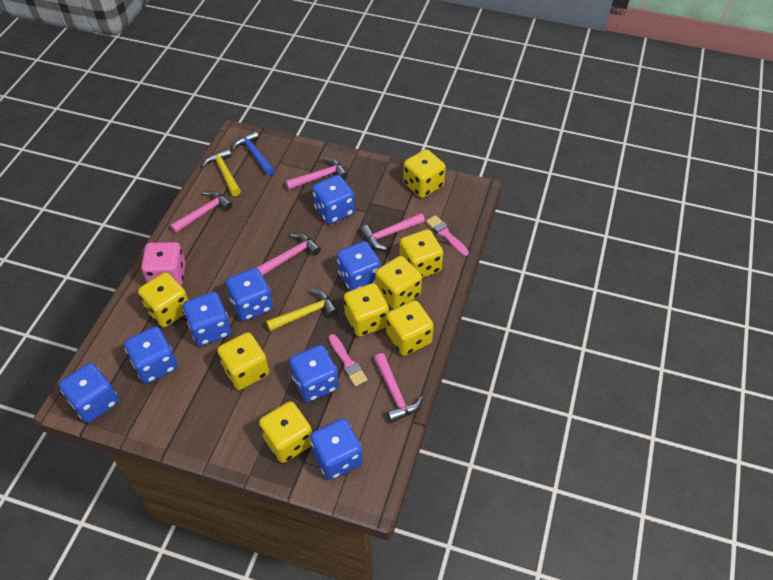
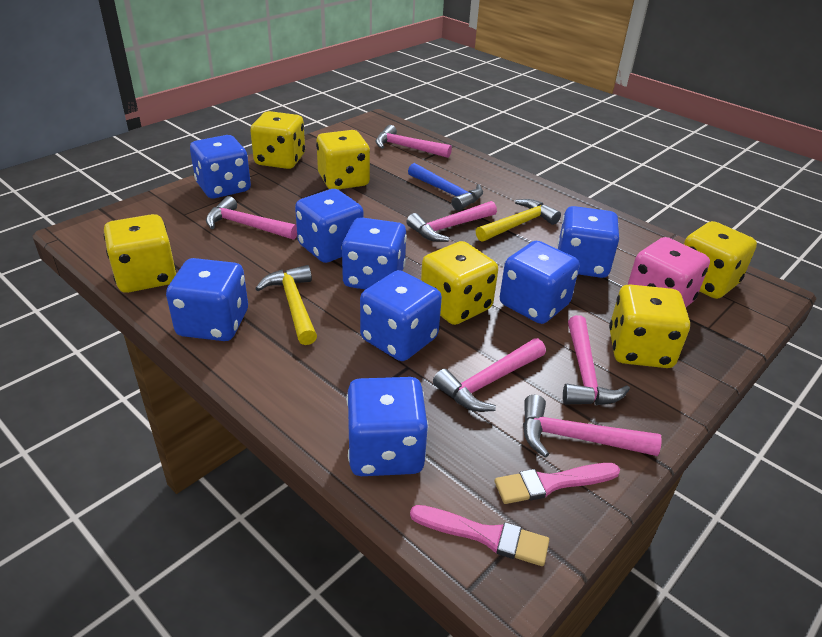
pink hammer: 5 -> 6
yellow dice: 8 -> 6

